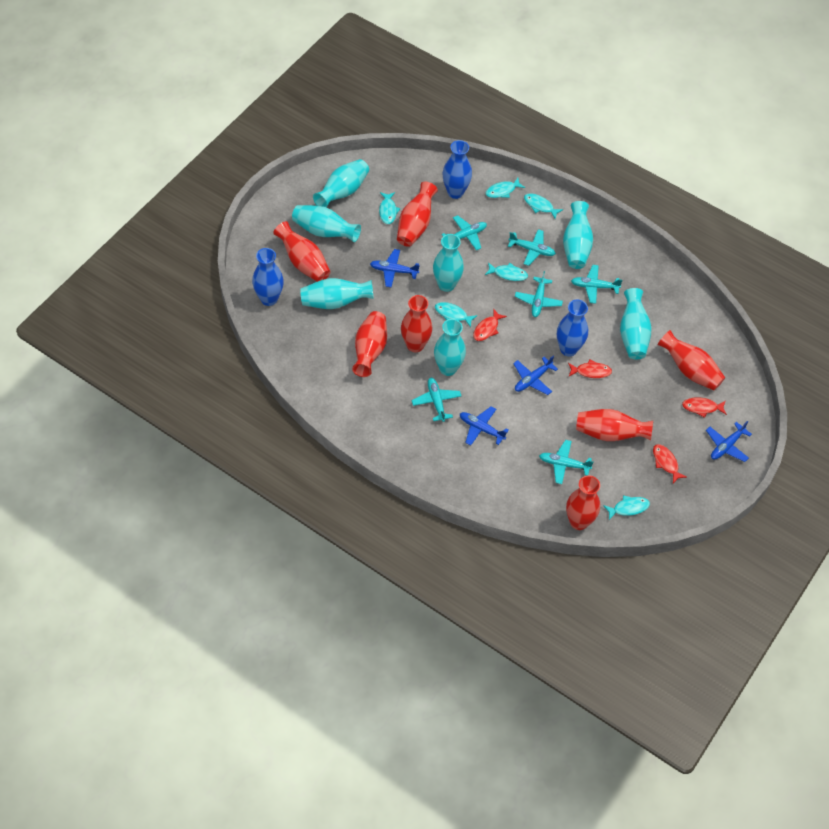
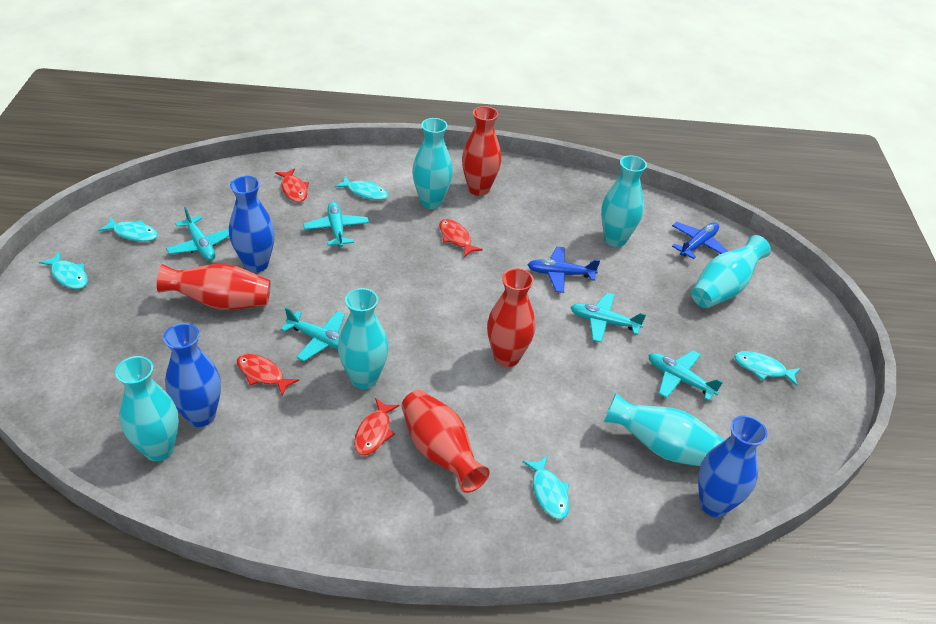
blue plane: 4 -> 2
red vase: 7 -> 4
turquoise fish: 6 -> 5
turquoise plane: 6 -> 5
turquoise vase: 7 -> 6

